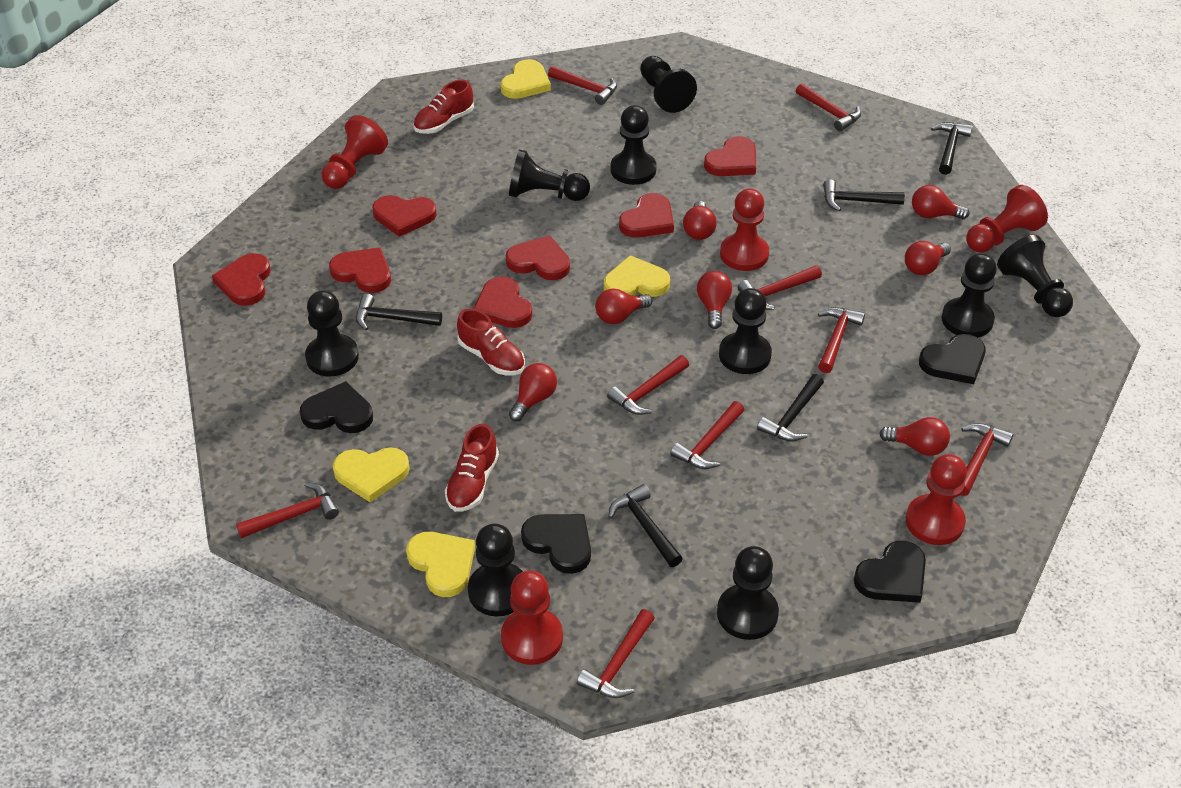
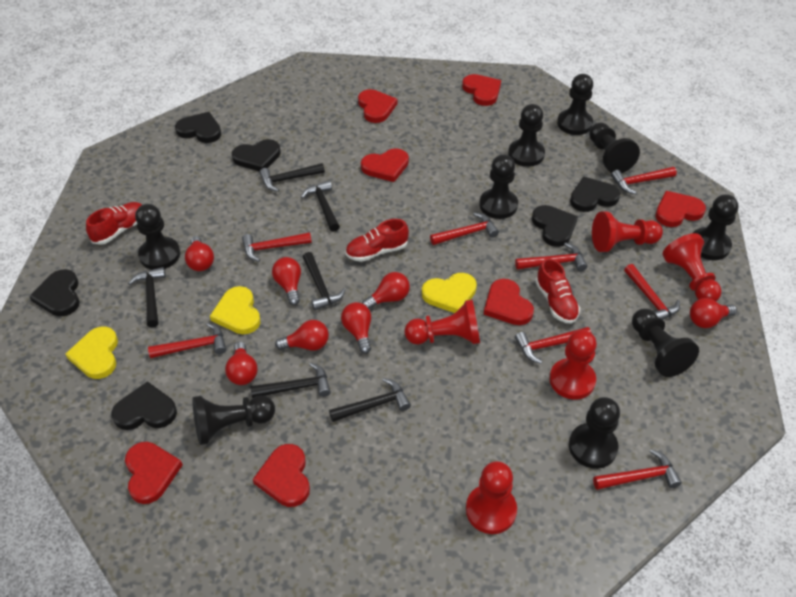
black hammer: 5 -> 6
black heart: 4 -> 6
red hammer: 9 -> 8
yellow heart: 4 -> 3

